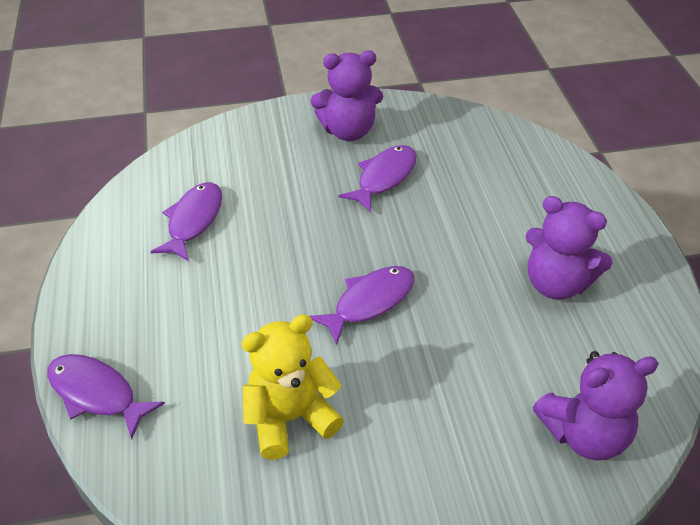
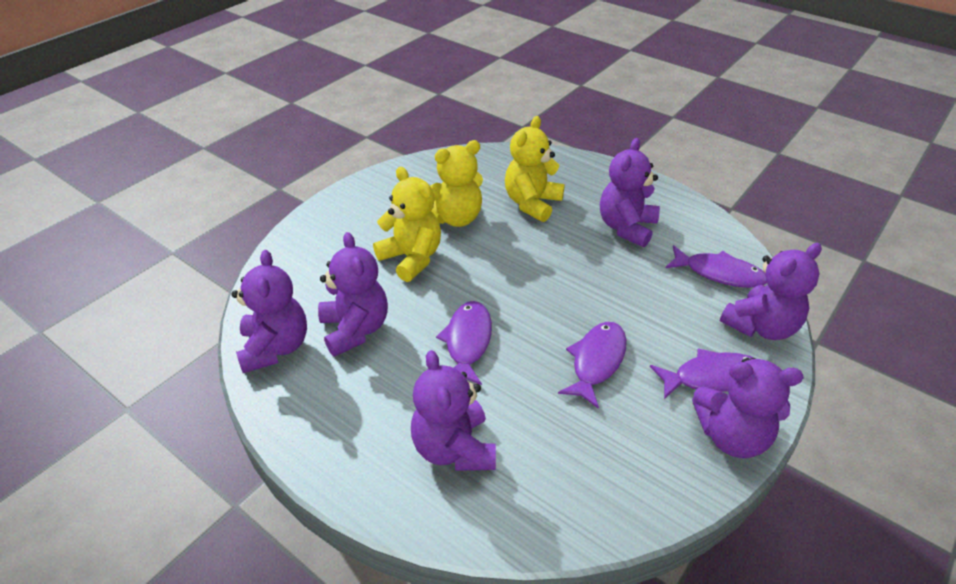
purple teddy bear: 3 -> 6
yellow teddy bear: 1 -> 3

